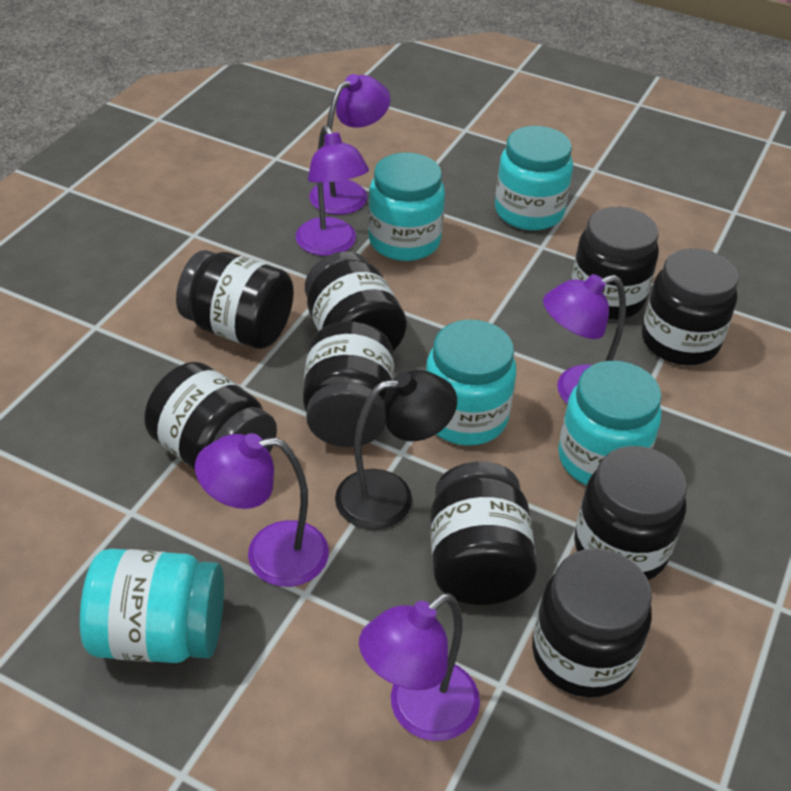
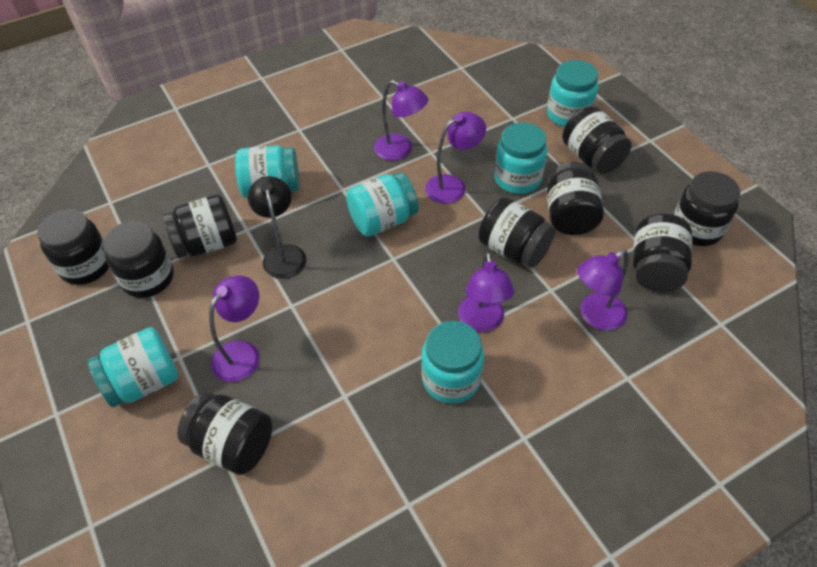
turquoise jar: 5 -> 6

